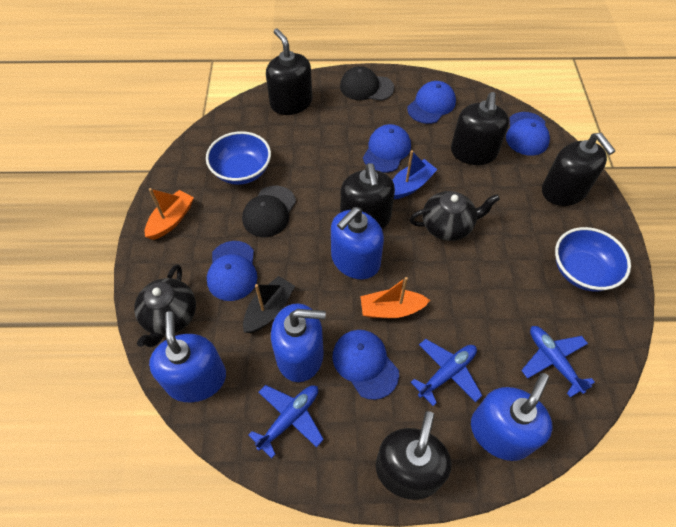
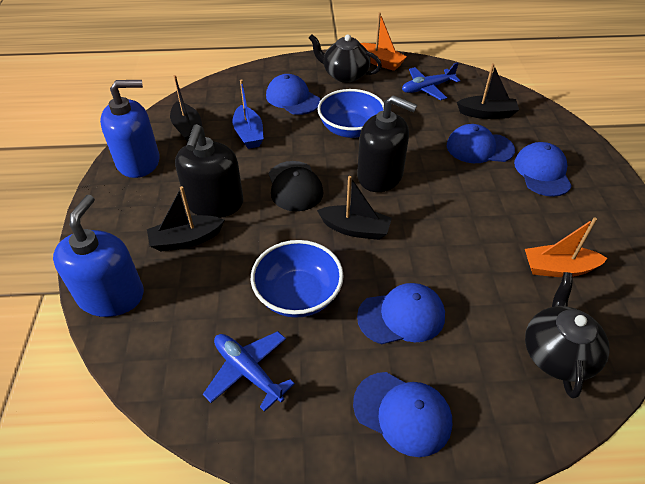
black boat: 1 -> 4
black cap: 2 -> 1
black soap dispenser: 5 -> 2
blue plane: 3 -> 2
blue soap dispenser: 4 -> 2

